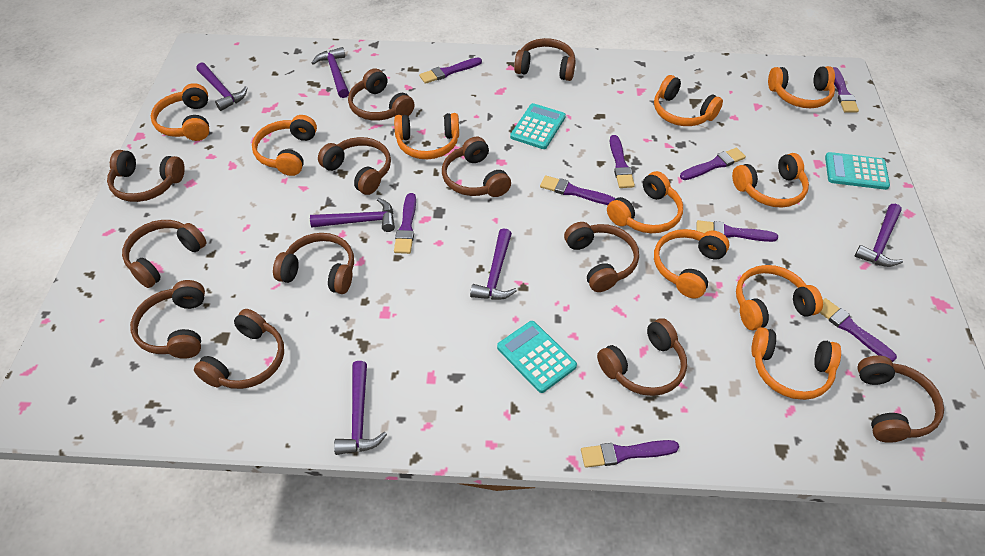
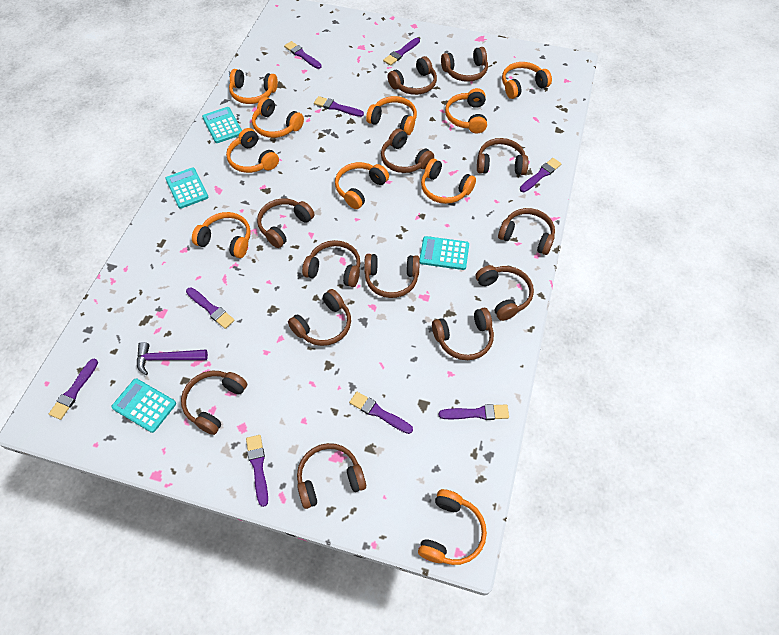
brown headphones: 12 -> 13
purple hammer: 6 -> 1
turquoise calculator: 3 -> 4

